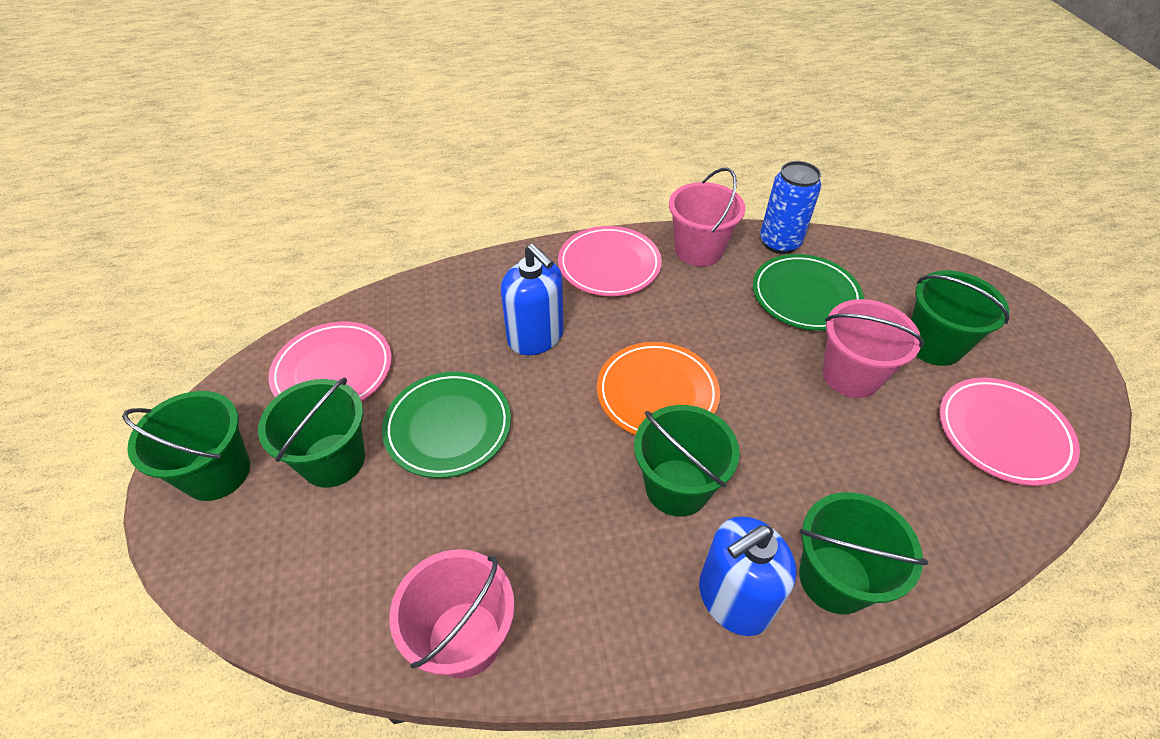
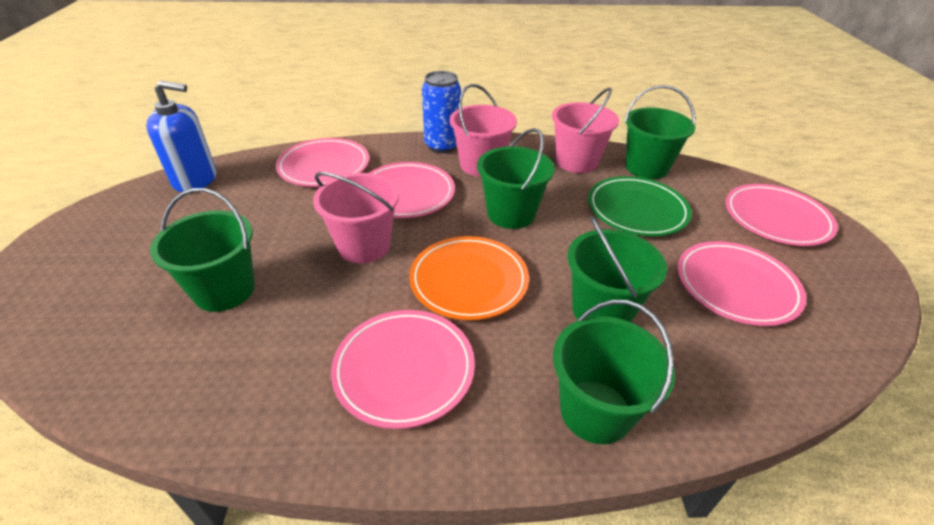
blue soap dispenser: 2 -> 1
green plate: 2 -> 1
pink plate: 3 -> 5

